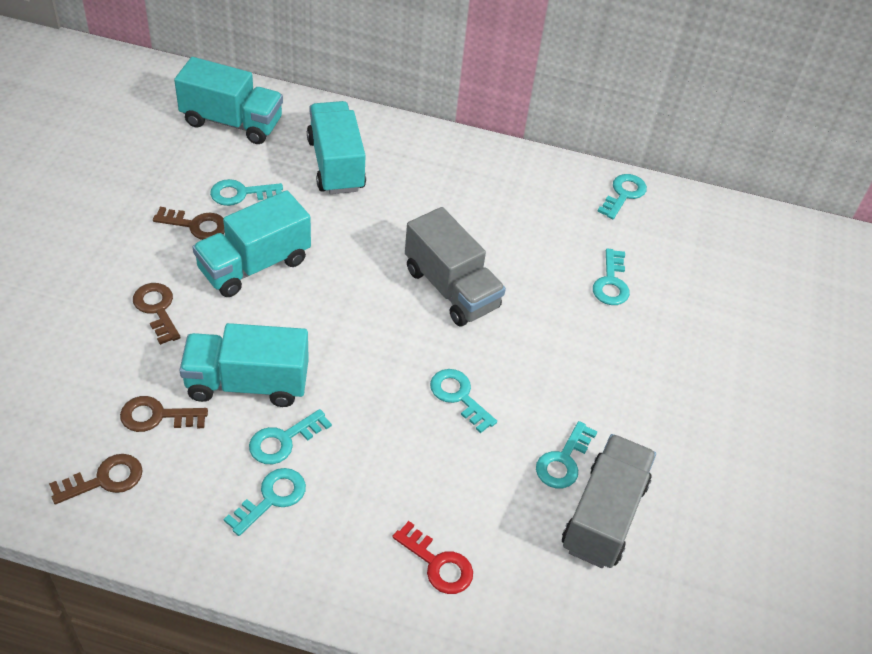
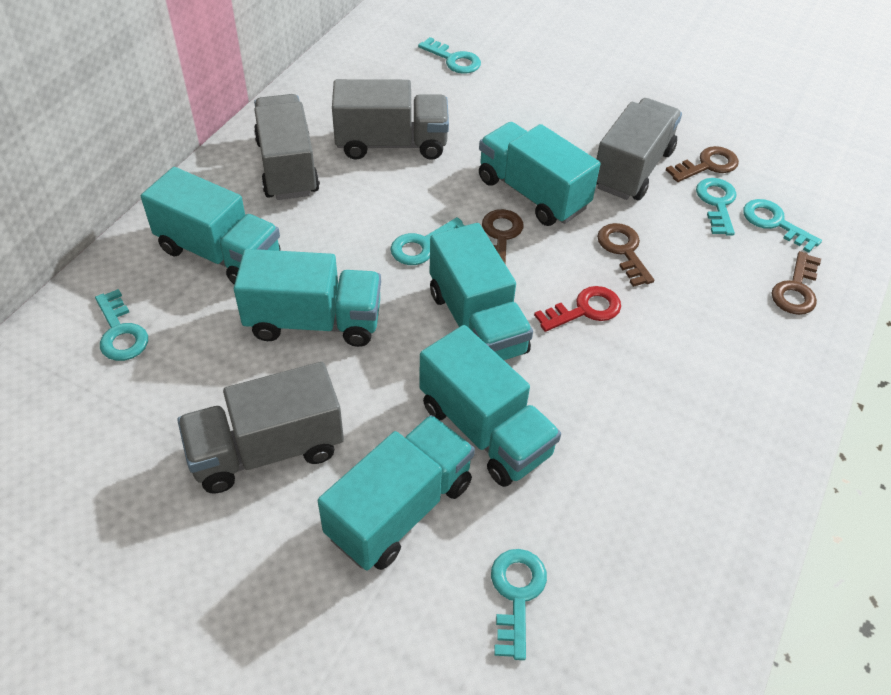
grey truck: 2 -> 4
turquoise key: 7 -> 6
turquoise truck: 4 -> 6

